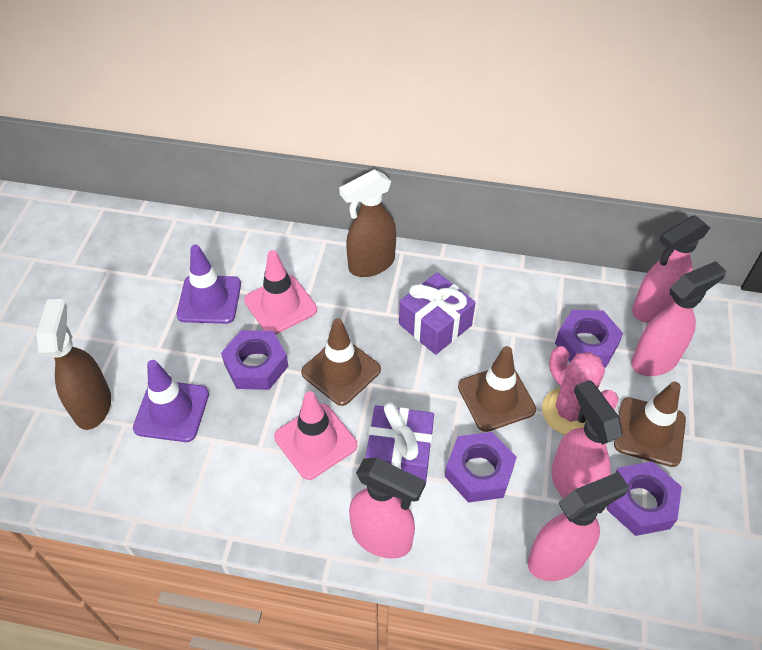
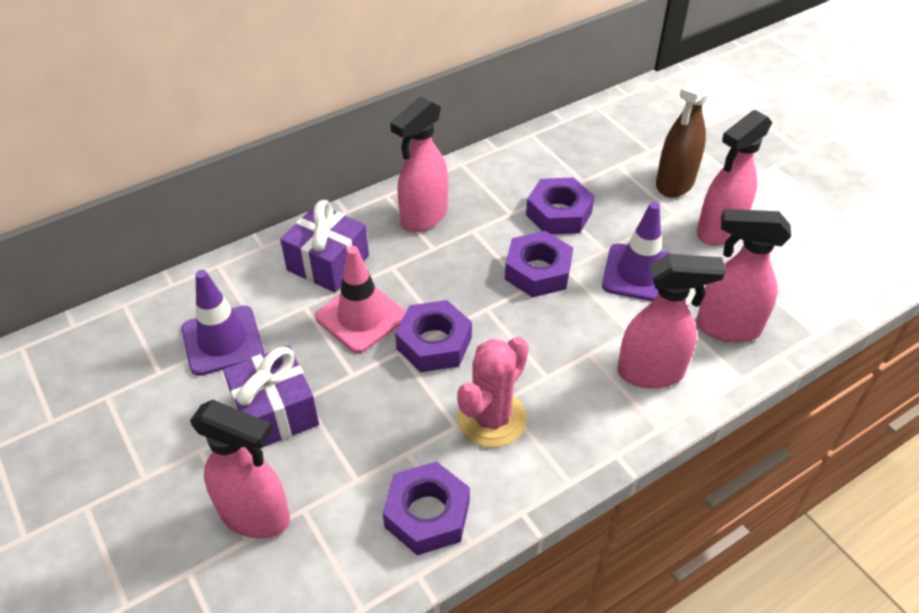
brown spray bottle: 2 -> 1
brown traffic cone: 3 -> 0
pink traffic cone: 2 -> 1

